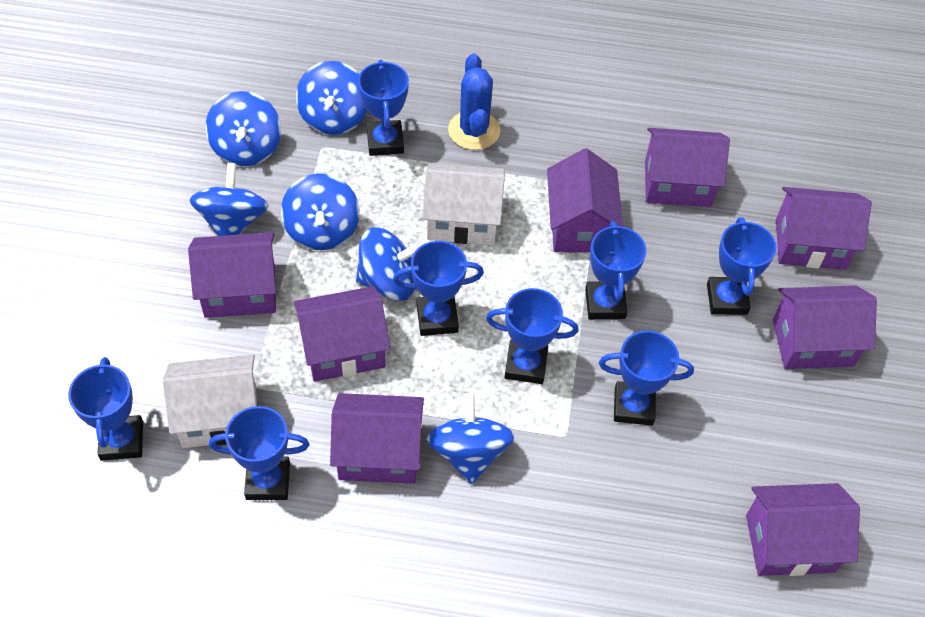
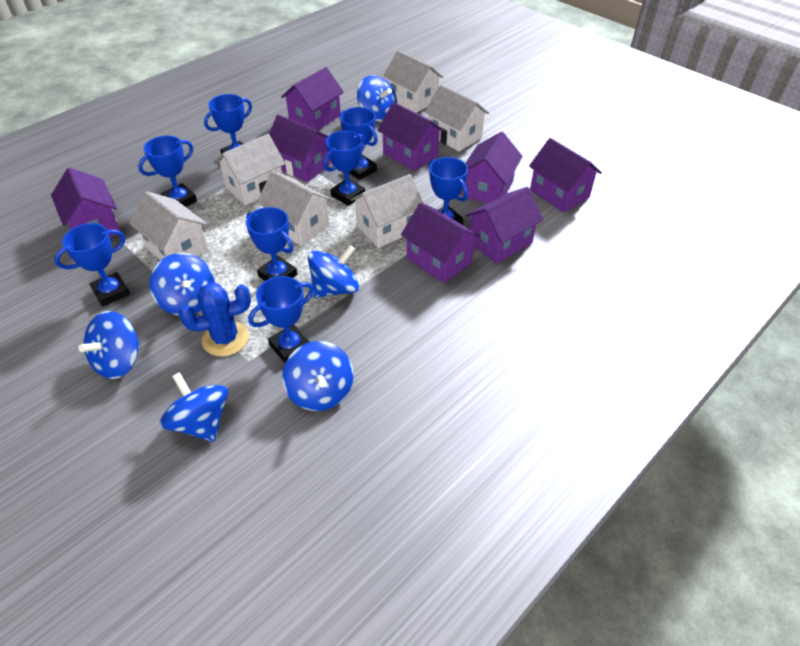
white house: 2 -> 6

